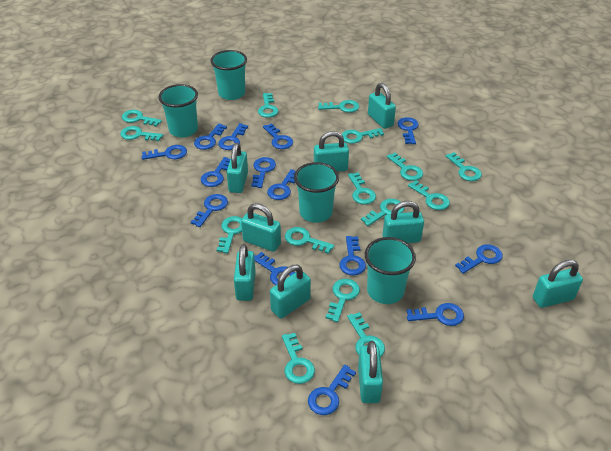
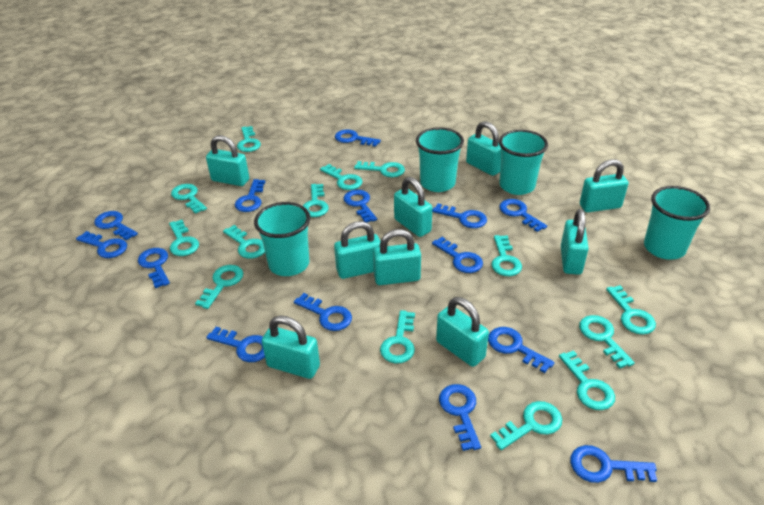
turquoise key: 15 -> 14

